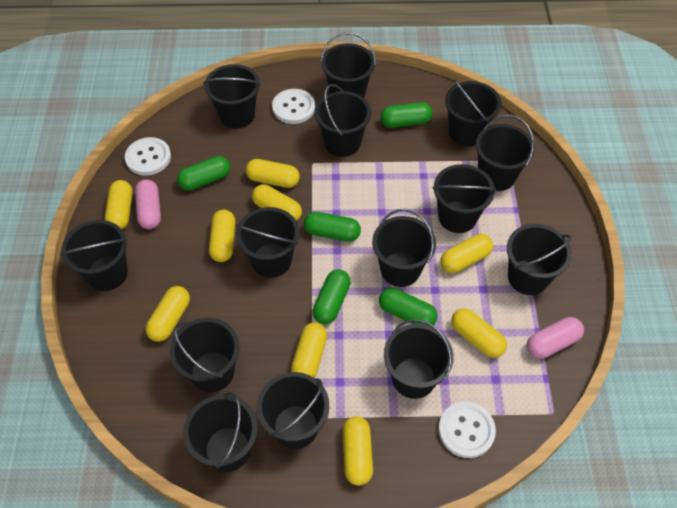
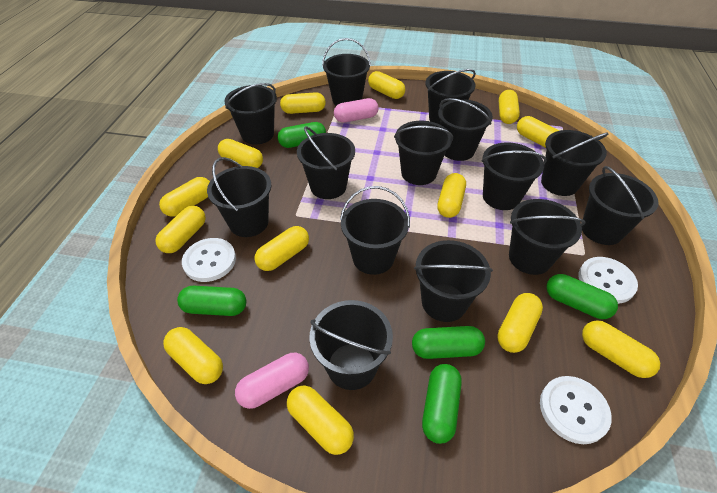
yellow capsule: 9 -> 13

